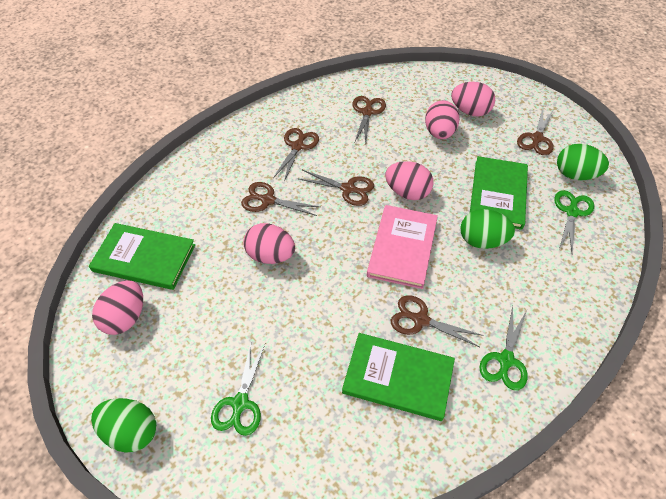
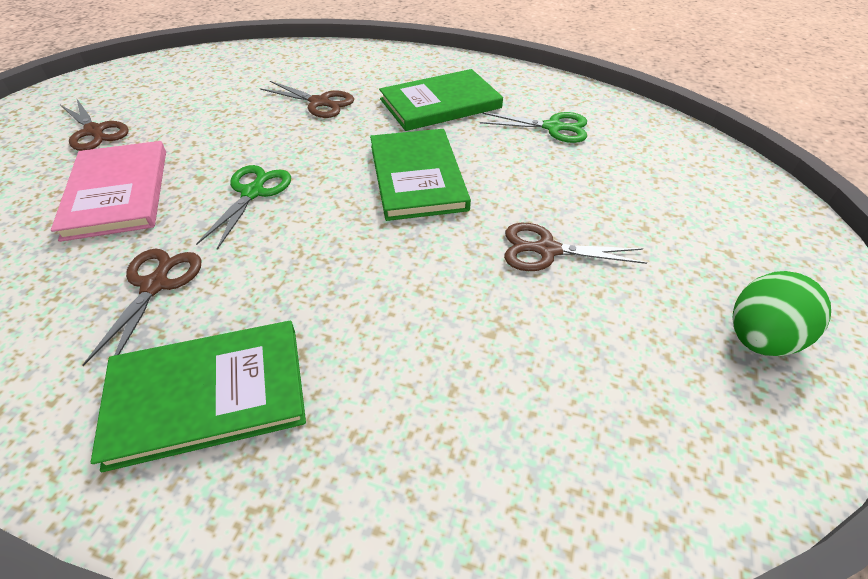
brown scissors: 6 -> 4
green egg: 3 -> 1
green scissors: 3 -> 2
pink egg: 5 -> 0

